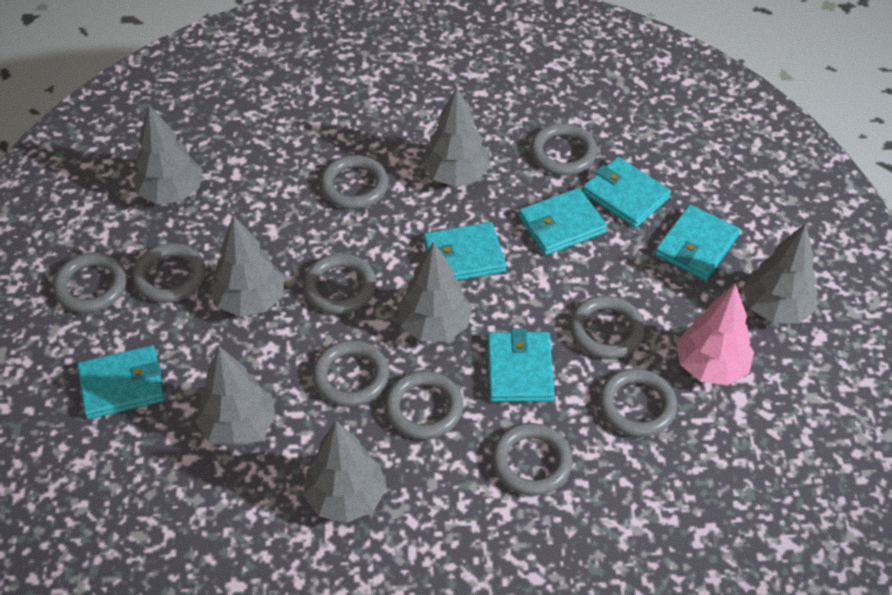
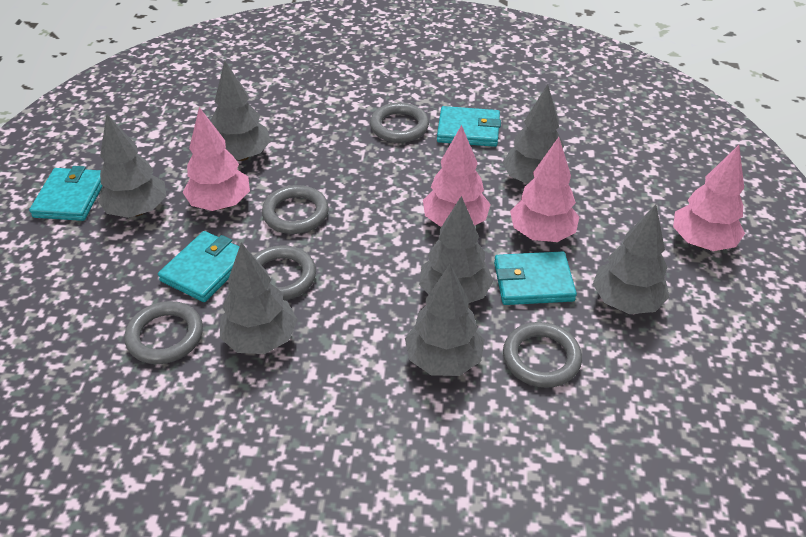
grey ring: 10 -> 5
pink tree: 1 -> 4
turquoise wallet: 6 -> 4

